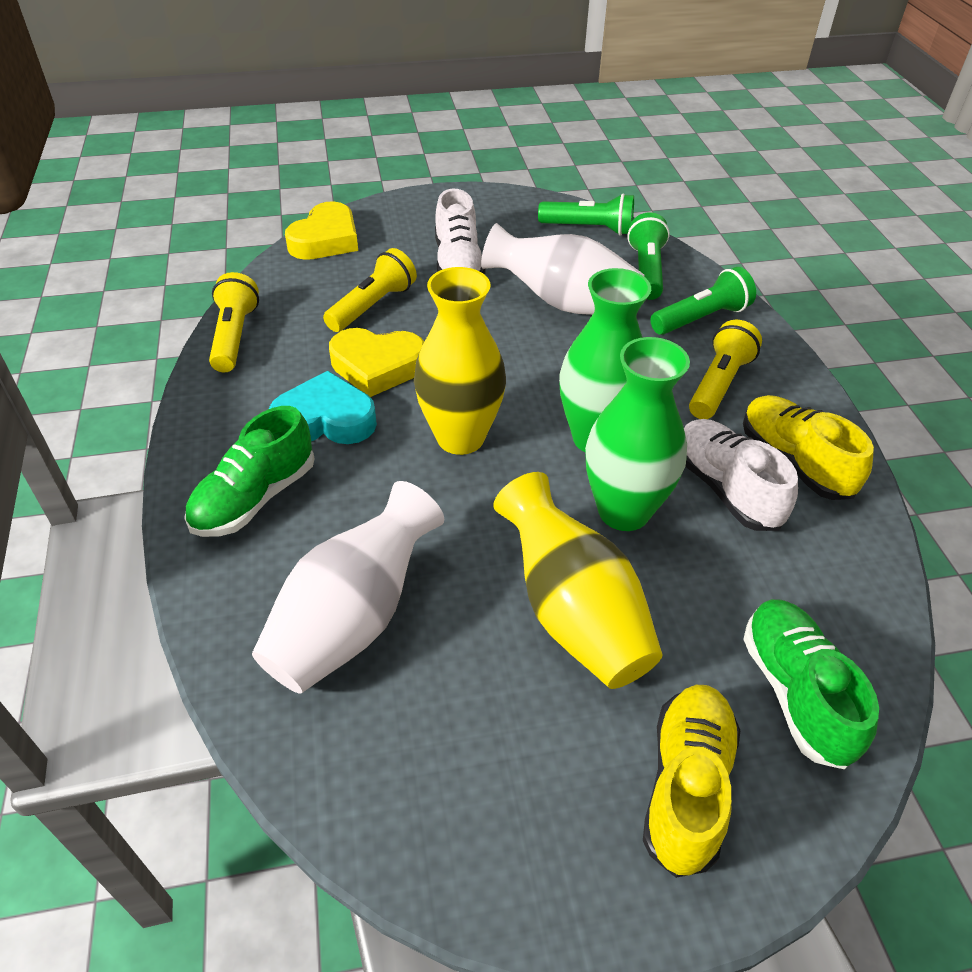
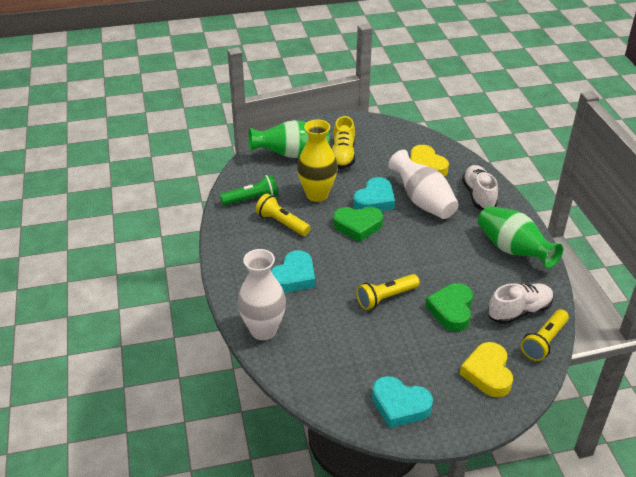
green flashlight: 3 -> 1
green heart: 0 -> 2
green shoe: 2 -> 0
turquoise heart: 1 -> 3
yellow shoe: 2 -> 1
yellow vase: 2 -> 1

